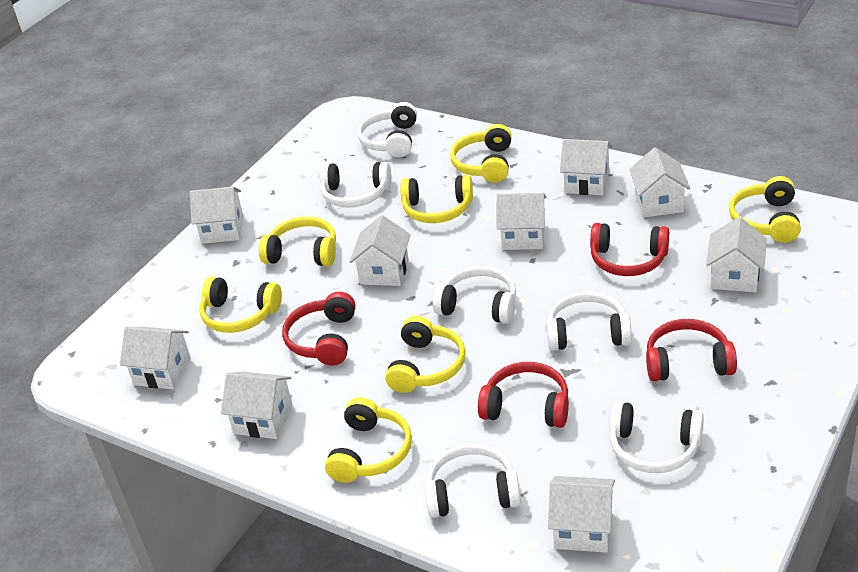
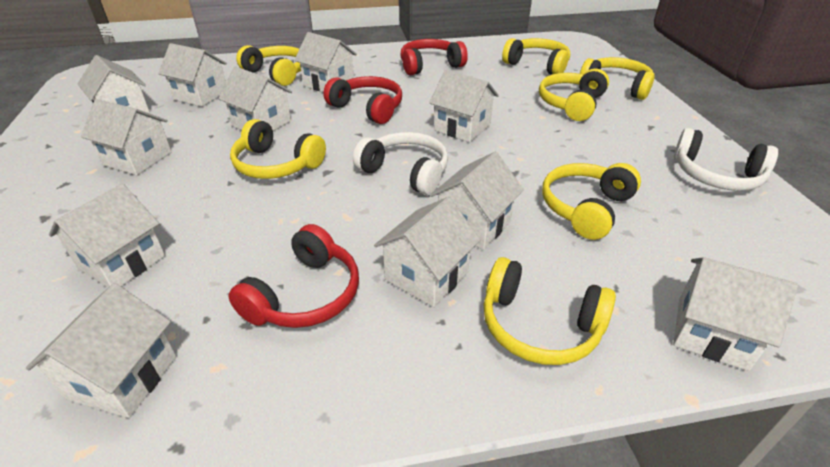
red headphones: 4 -> 3
white headphones: 6 -> 2
white house: 9 -> 11

